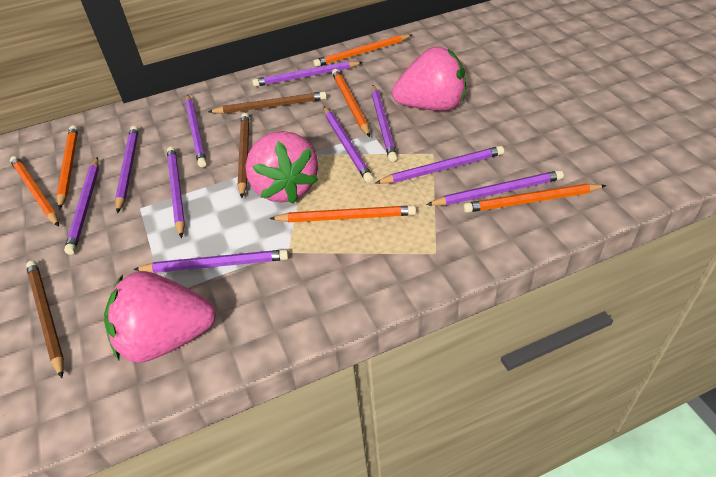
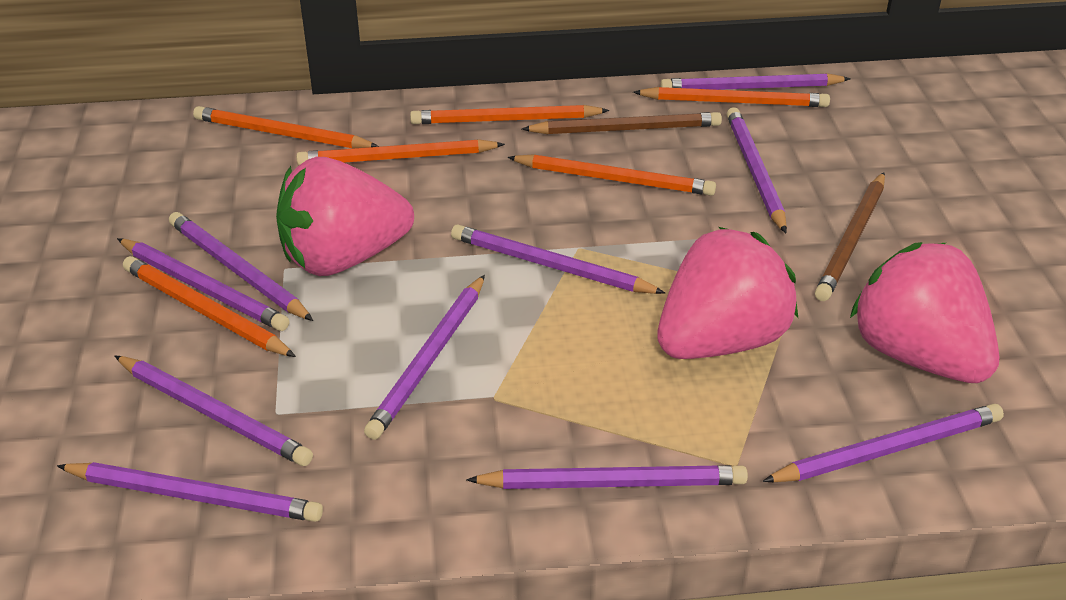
brown pencil: 3 -> 2

